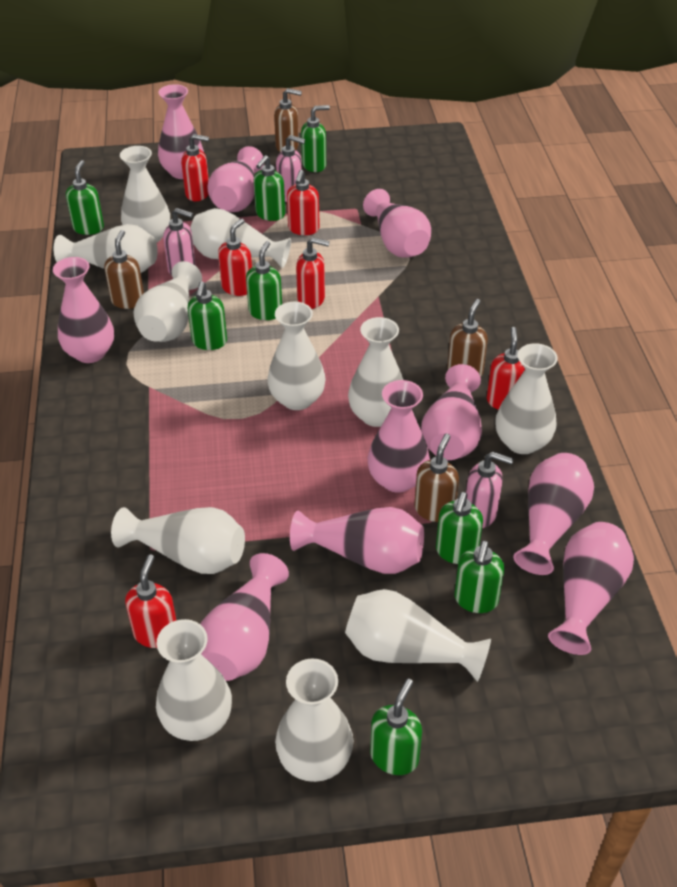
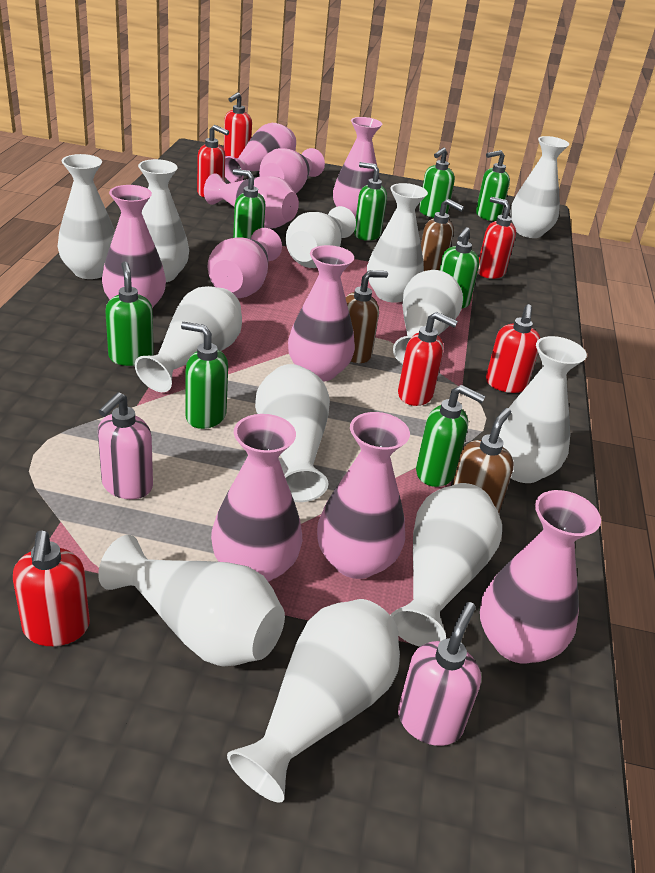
brown soap dispenser: 4 -> 3
pink soap dispenser: 3 -> 2
white vase: 11 -> 12

